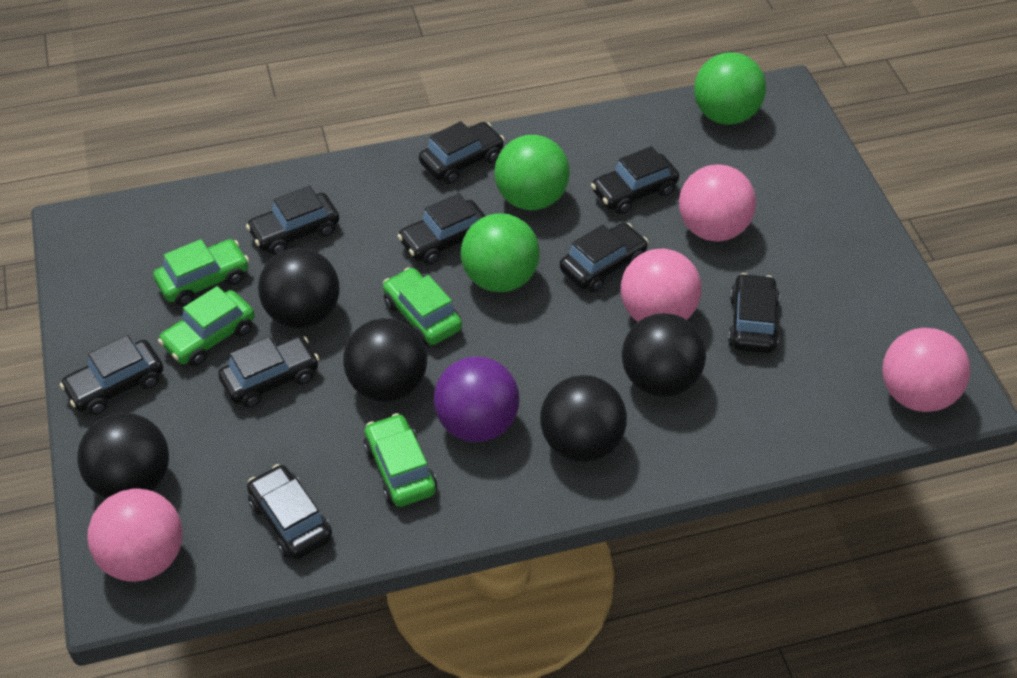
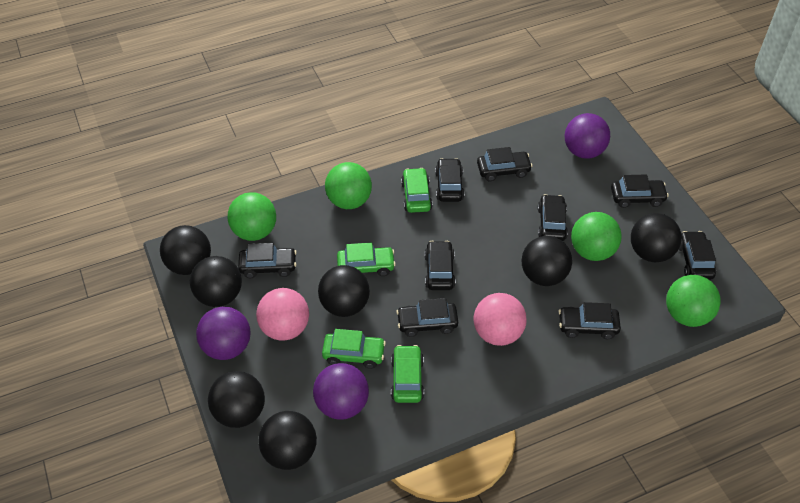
black ball: 5 -> 7
green ball: 3 -> 4
pink ball: 4 -> 2
purple ball: 1 -> 3

